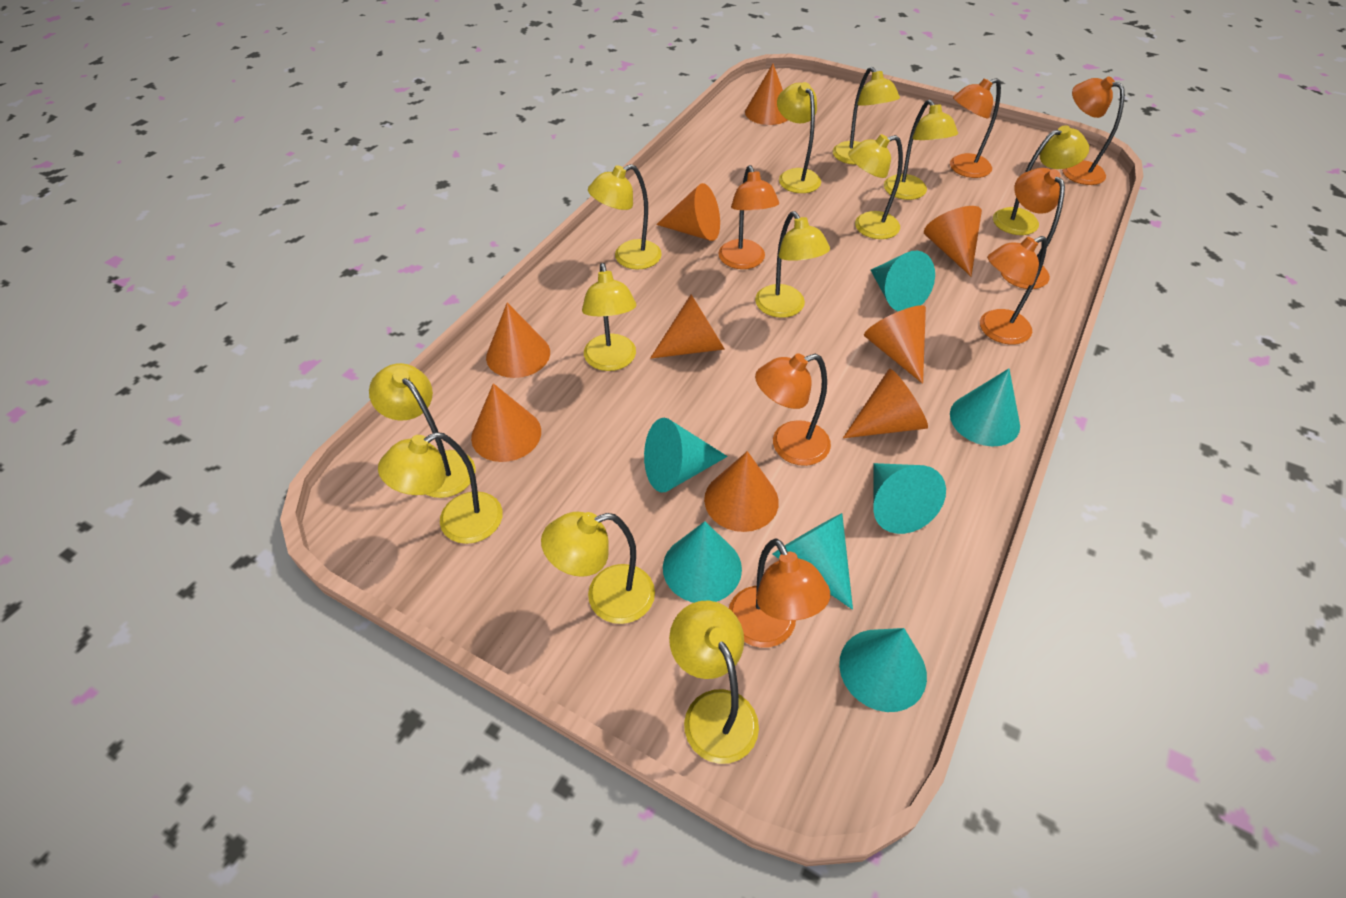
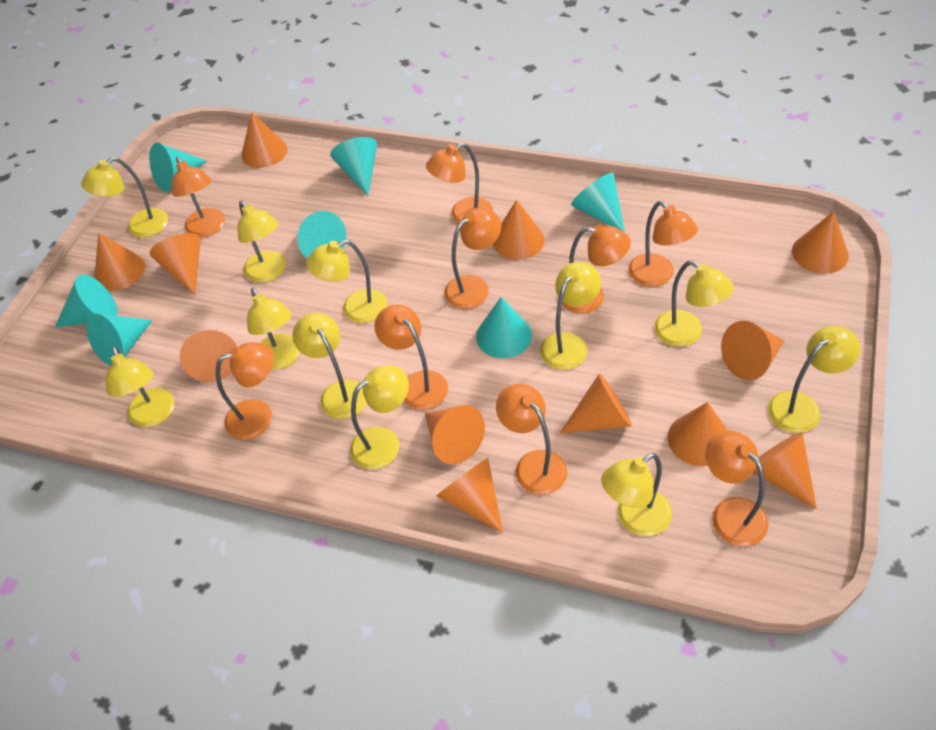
orange cone: 9 -> 12
orange lamp: 7 -> 9
yellow lamp: 12 -> 11

